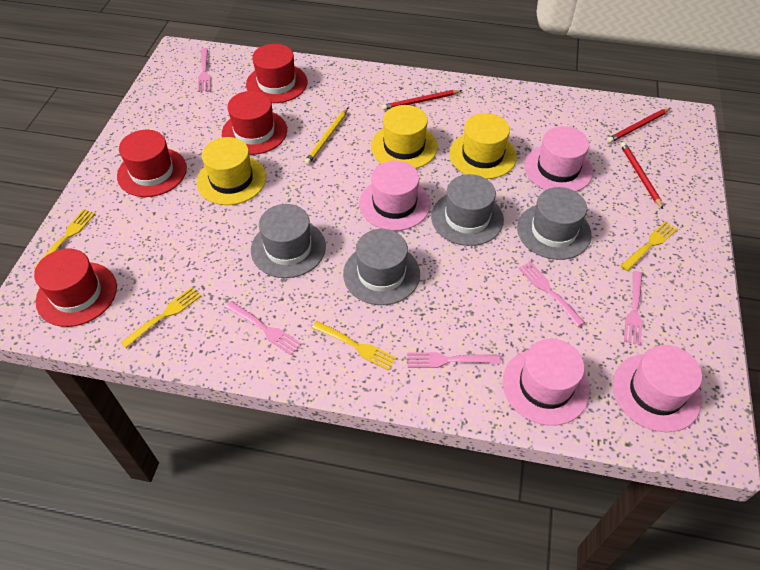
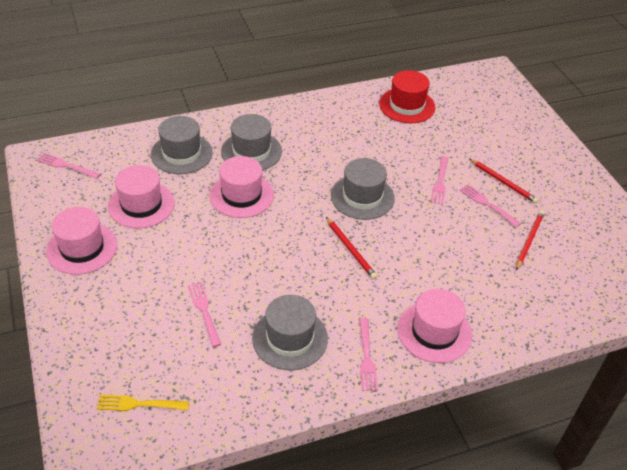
red hat: 4 -> 1
yellow fork: 4 -> 1
yellow hat: 3 -> 0
yellow pencil: 1 -> 0

